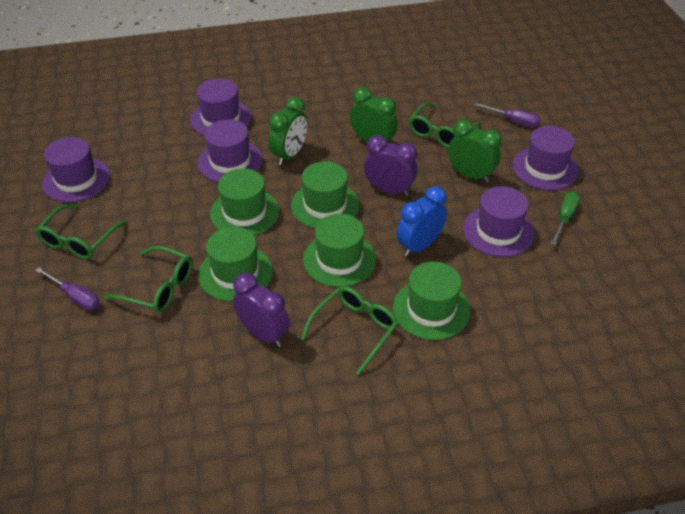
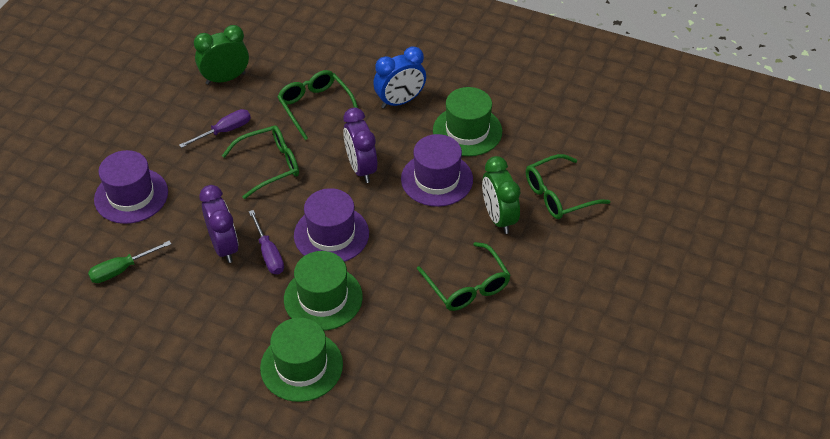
green clock: 3 -> 2
green hat: 5 -> 3
purple hat: 5 -> 3

